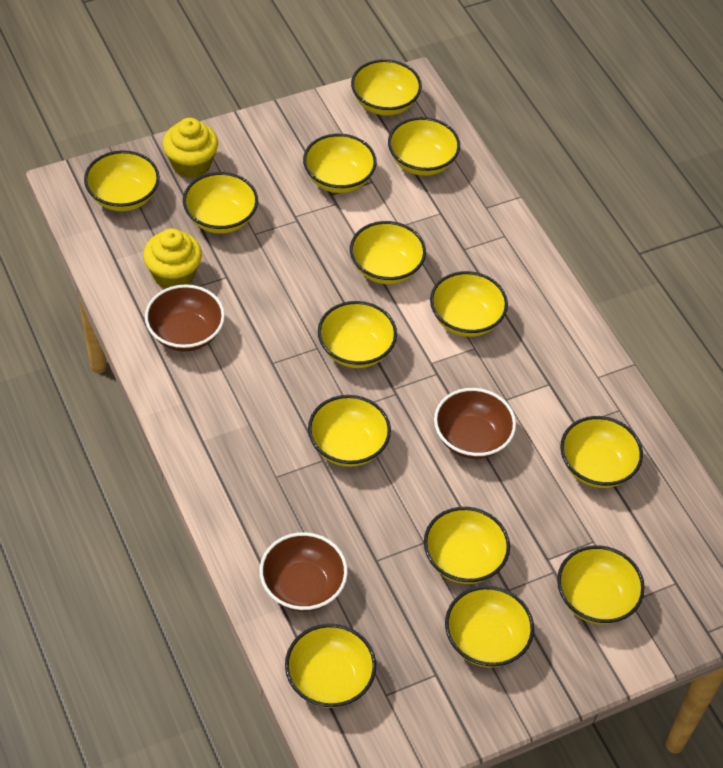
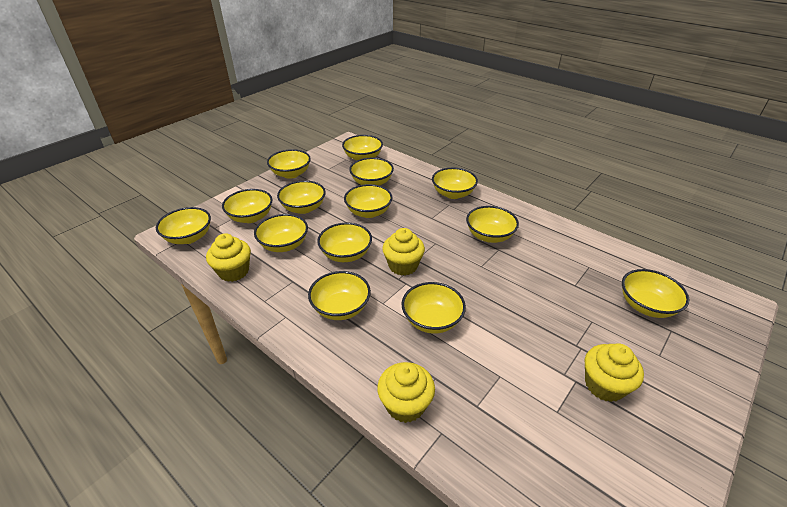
brown bowl: 3 -> 0
yellow cupcake: 2 -> 4

